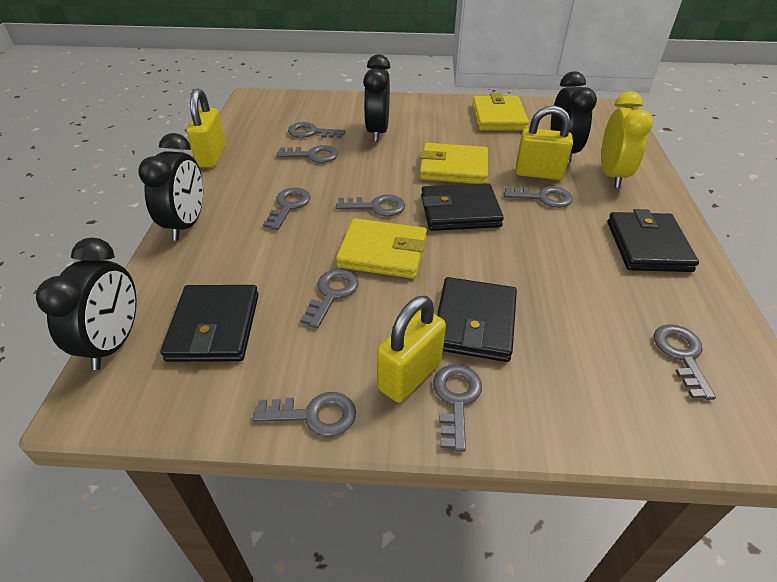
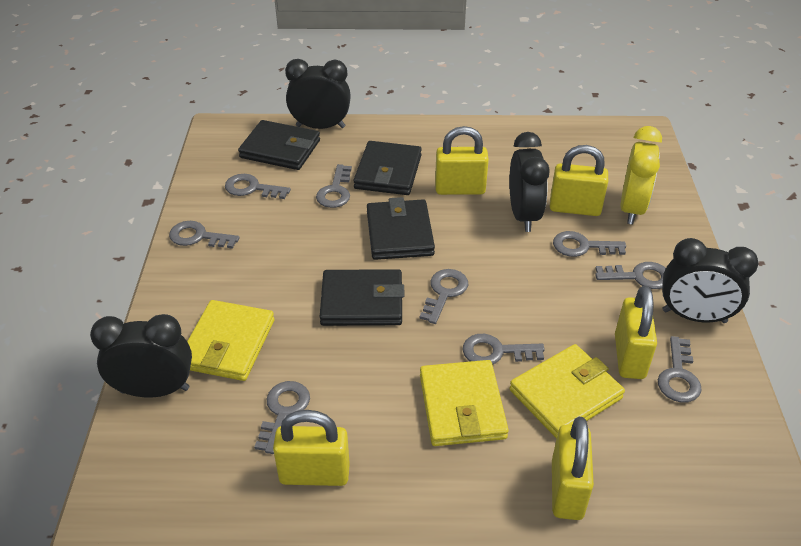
yellow padlock: 3 -> 5

